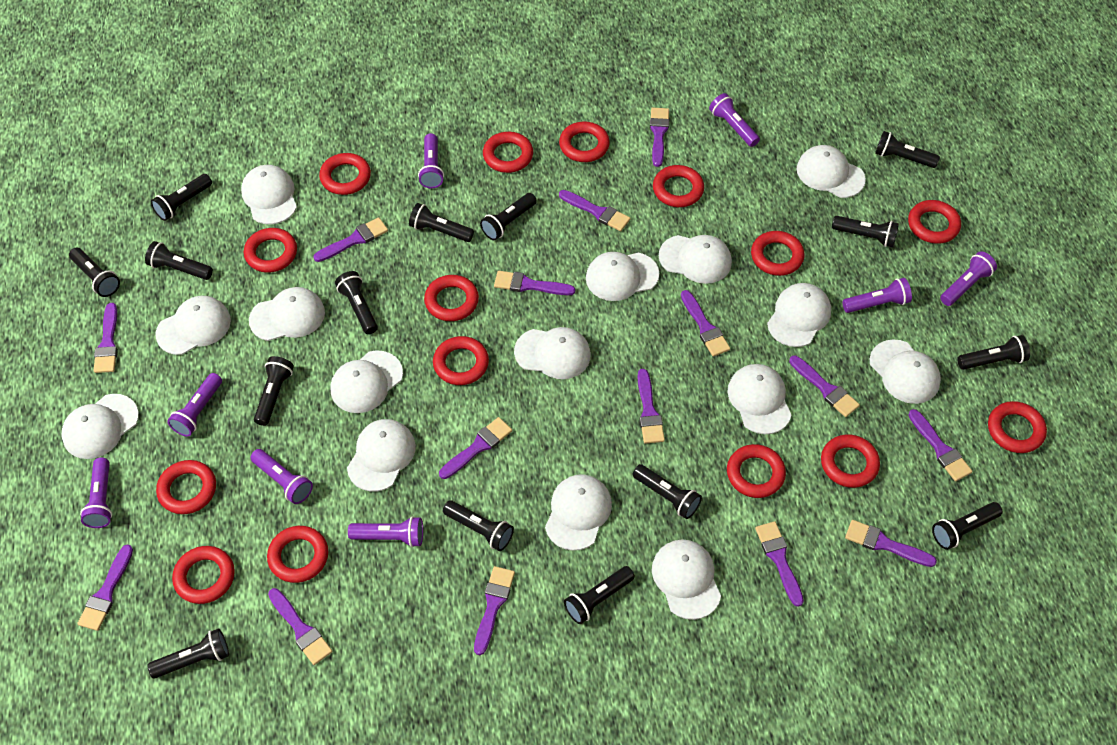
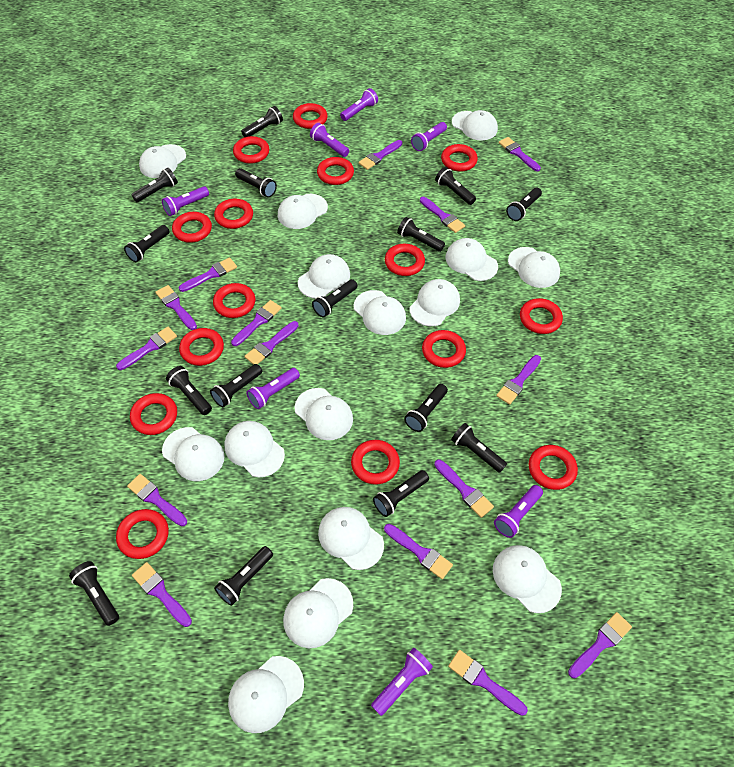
purple flashlight: 8 -> 7

